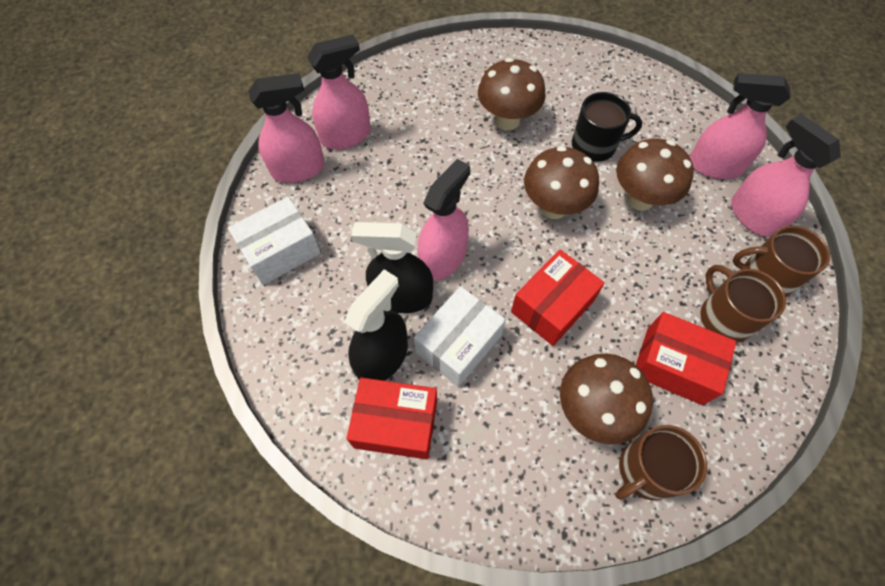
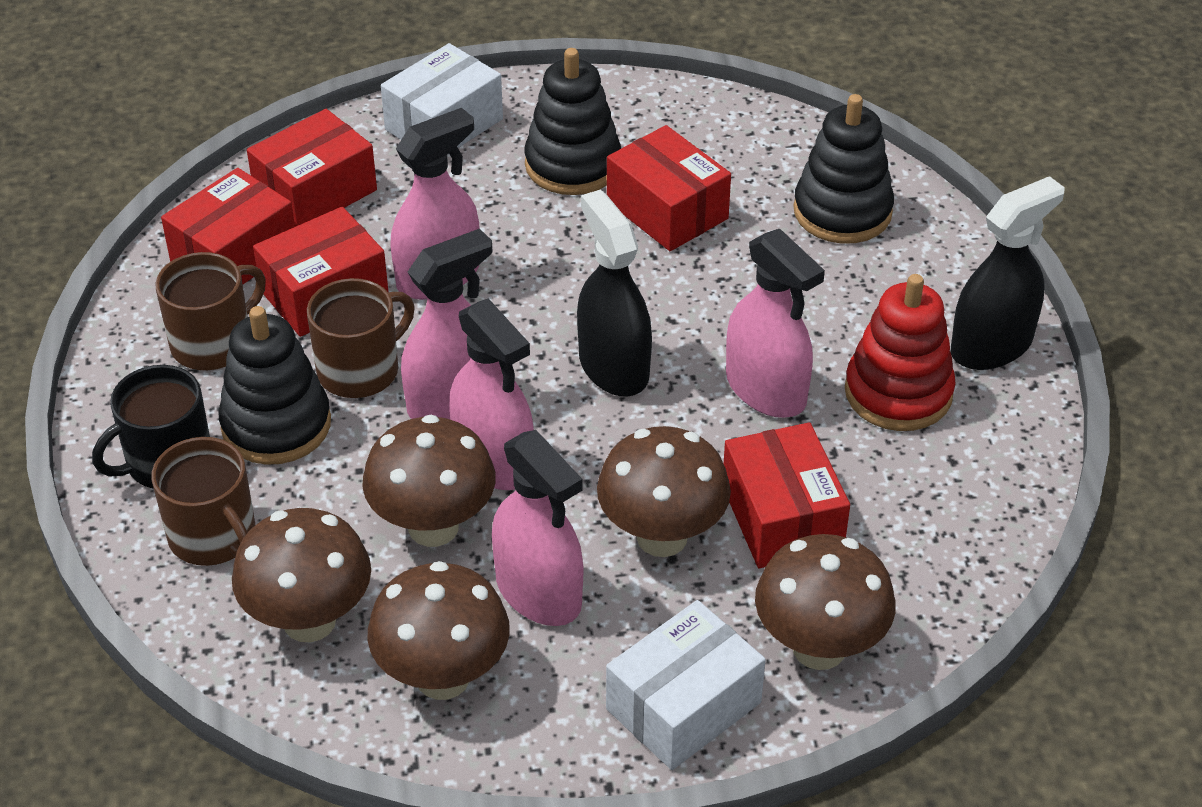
black stacking toy: 0 -> 3
brown mushroom: 4 -> 5
red box: 3 -> 5
red stacking toy: 0 -> 1

